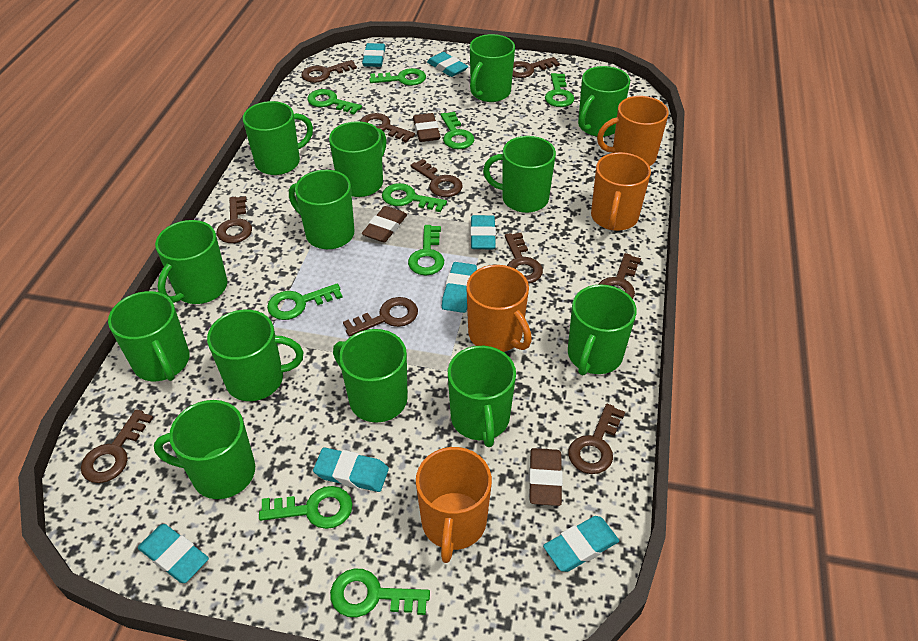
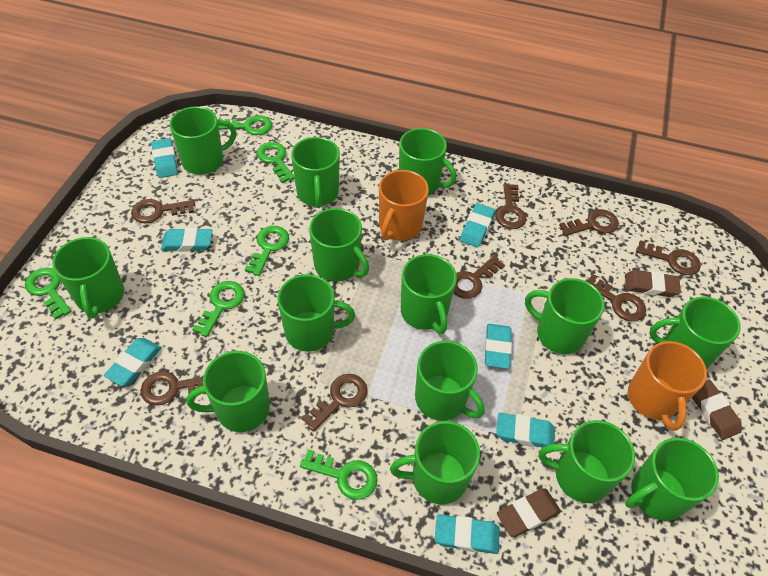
brown key: 10 -> 8
green key: 9 -> 6
green mug: 13 -> 14
orange mug: 4 -> 2

